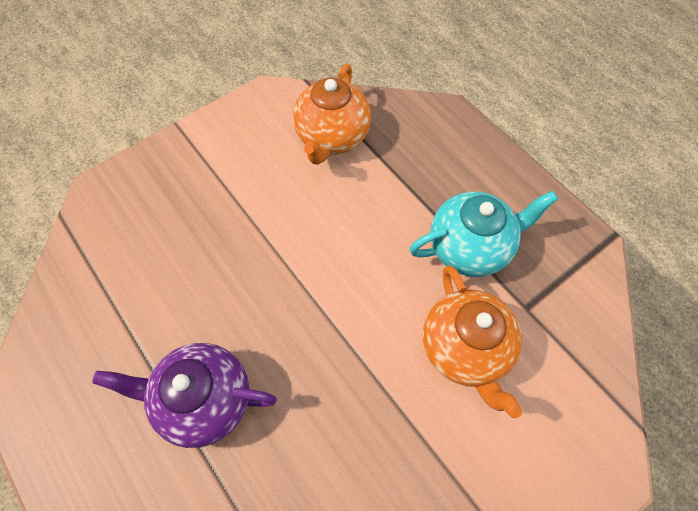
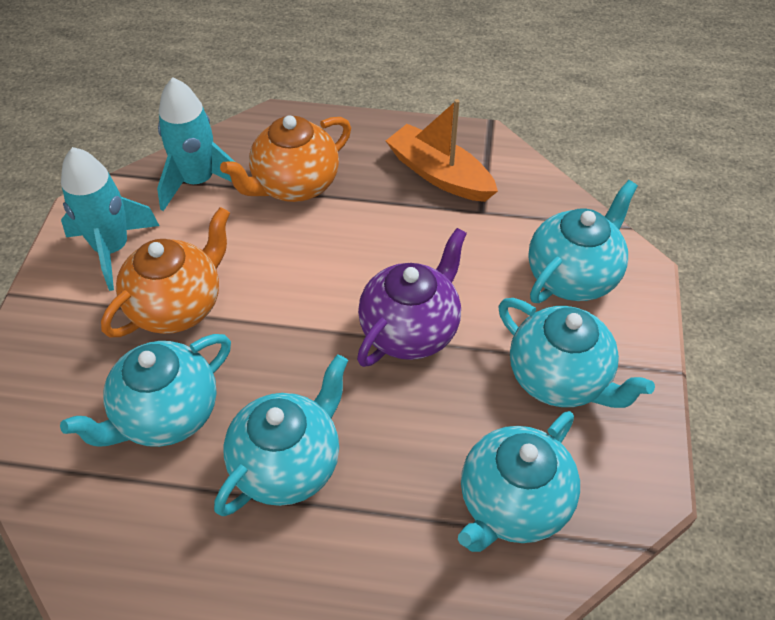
orange boat: 0 -> 1
turquoise rocket: 0 -> 2
turquoise teapot: 1 -> 5

